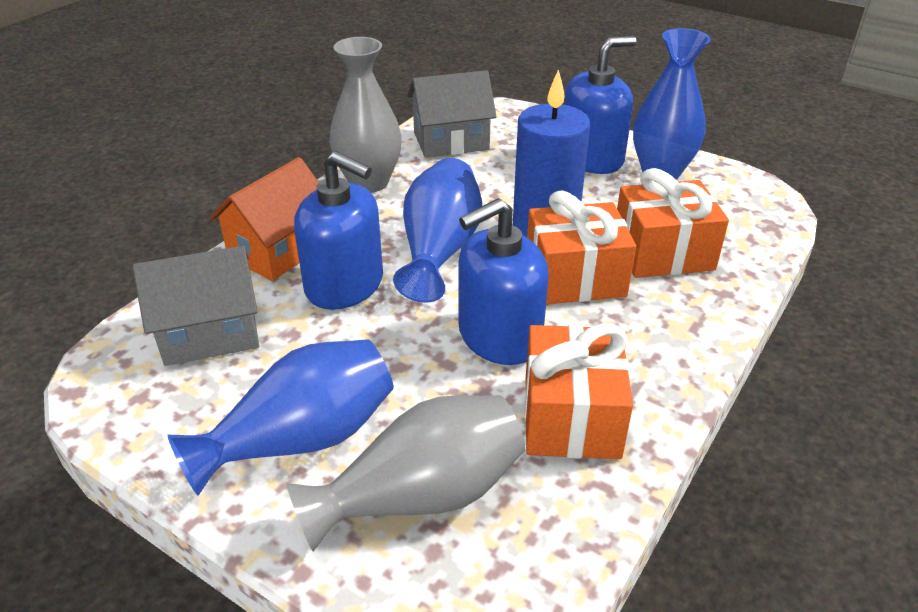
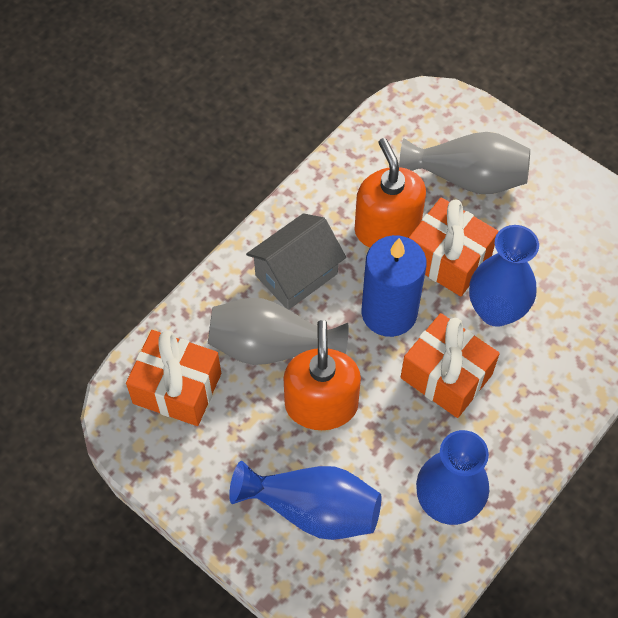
blue soap dispenser: 3 -> 0
grey house: 2 -> 1
orange house: 1 -> 0
orange soap dispenser: 0 -> 2

